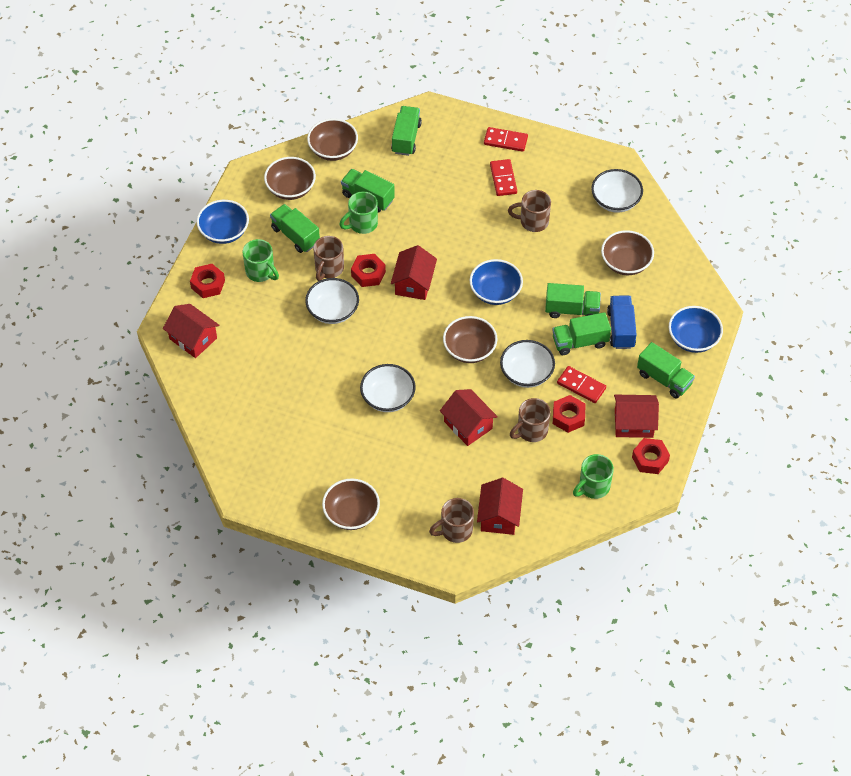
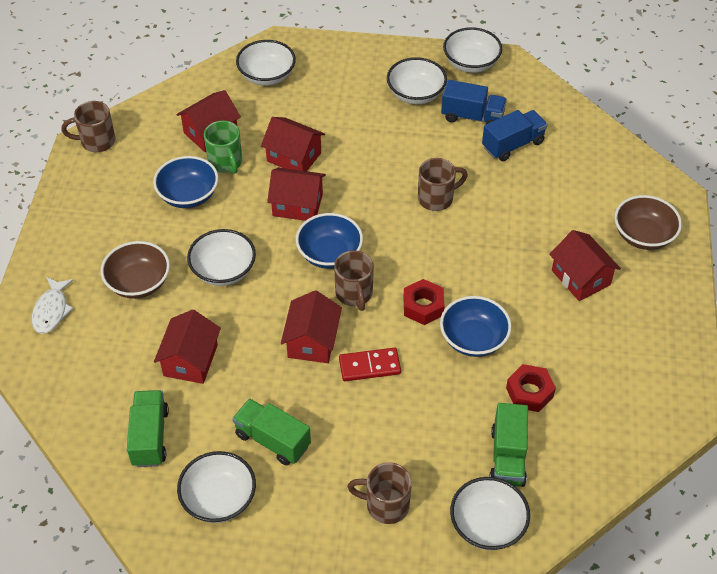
blue truck: 1 -> 2
brown bowl: 5 -> 2
green mug: 3 -> 1
green truck: 6 -> 3
red domino: 3 -> 1
red house: 5 -> 6
red nut: 4 -> 2
white bowl: 4 -> 6
white fish: 0 -> 1

